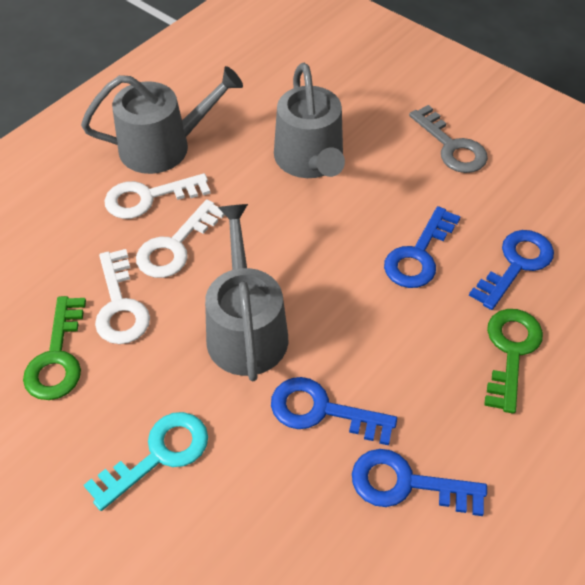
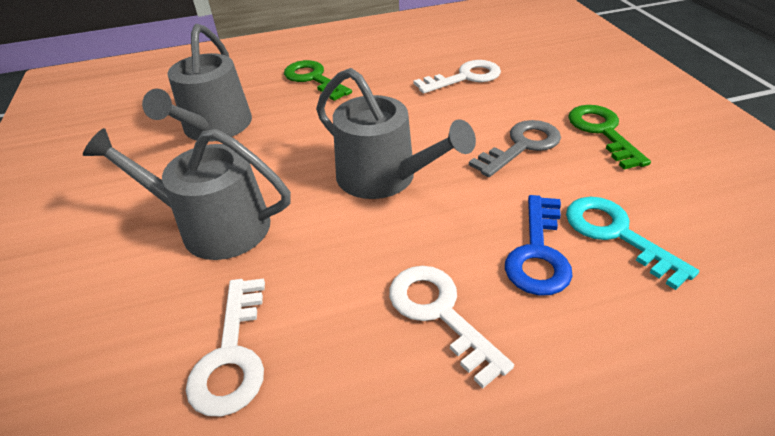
blue key: 4 -> 1

